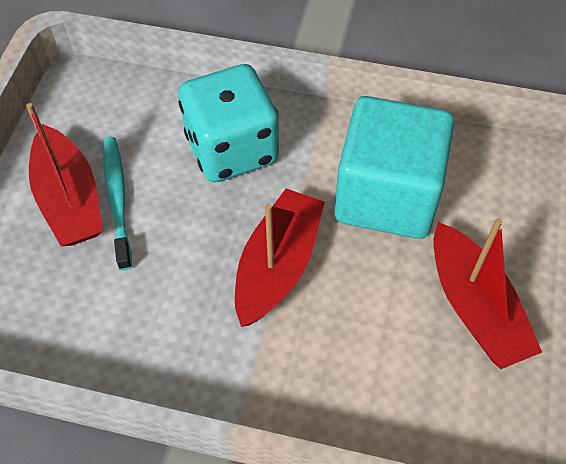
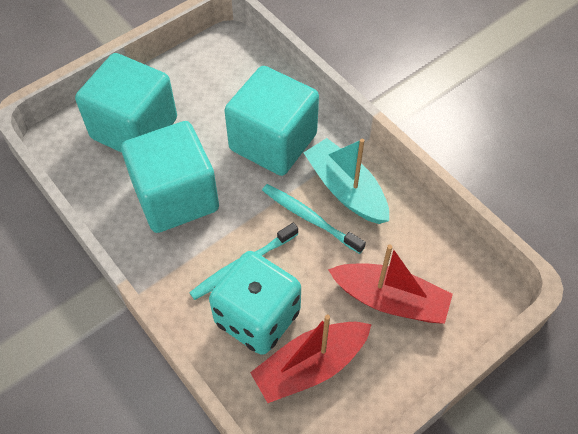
red boat: 3 -> 2
turquoise boat: 0 -> 1
turquoise cube: 1 -> 3
turquoise toothbrush: 1 -> 2

